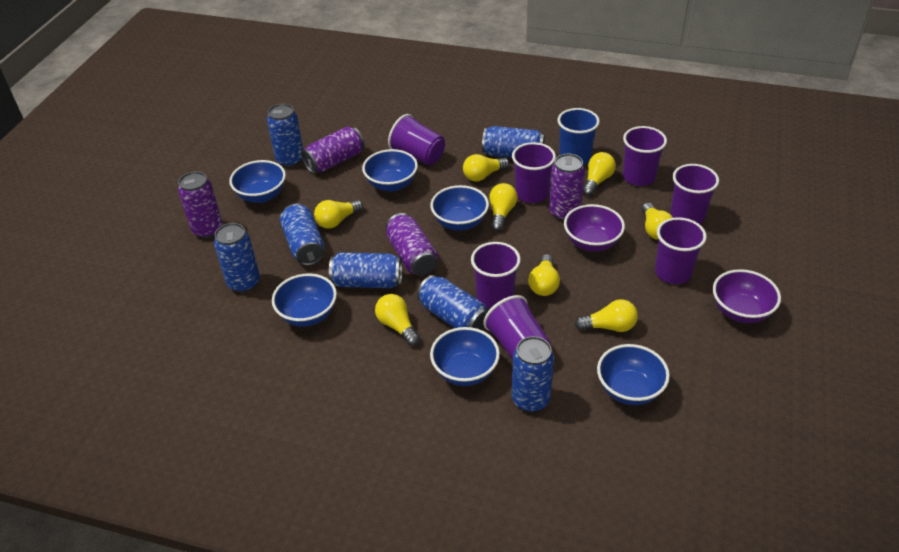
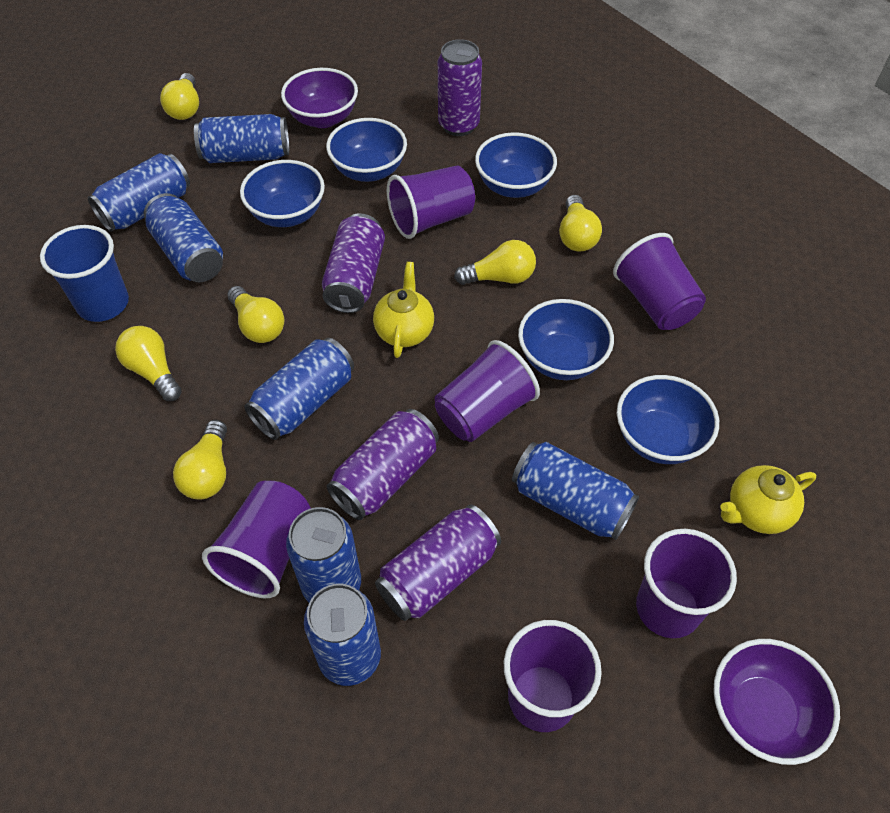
blue bowl: 6 -> 5
purple cup: 7 -> 6
yellow light bulb: 8 -> 6
yellow teapot: 0 -> 2

